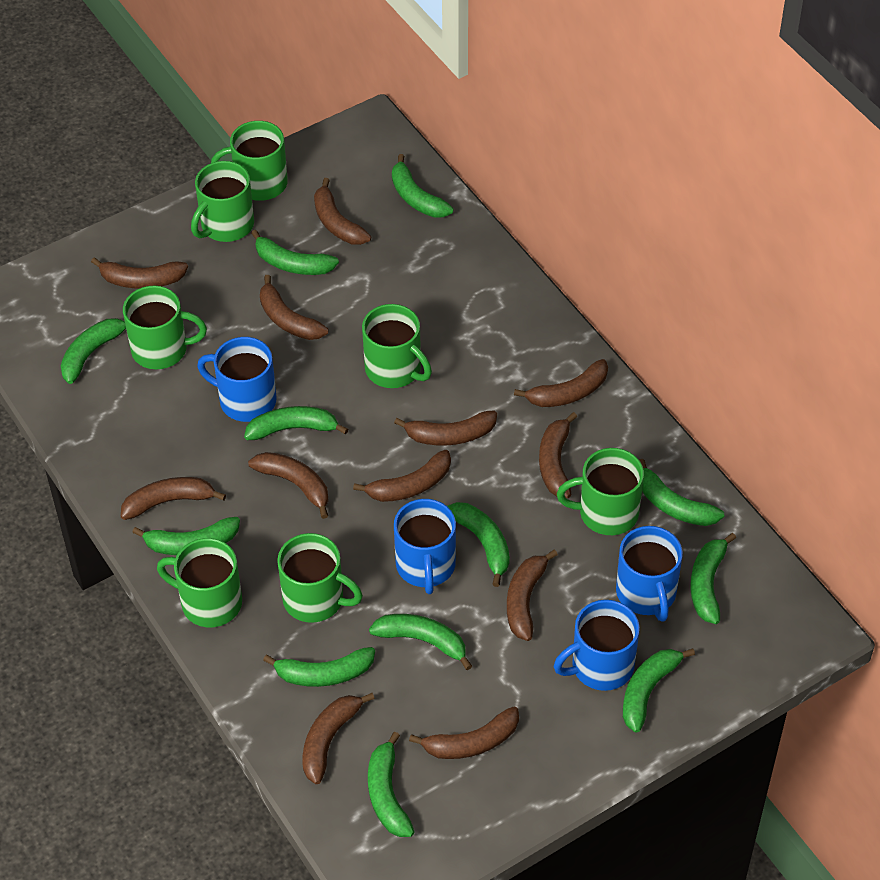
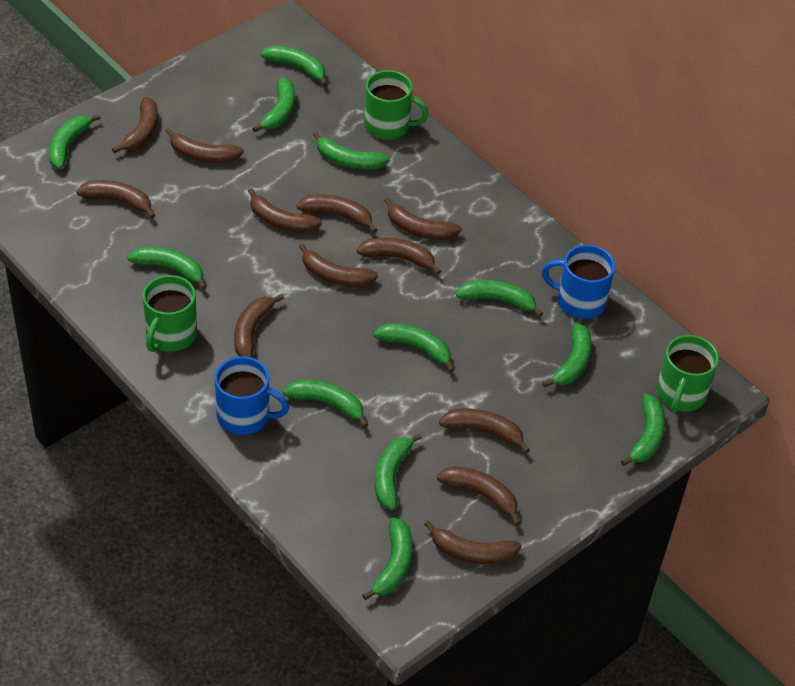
blue mug: 4 -> 2
green mug: 7 -> 3

